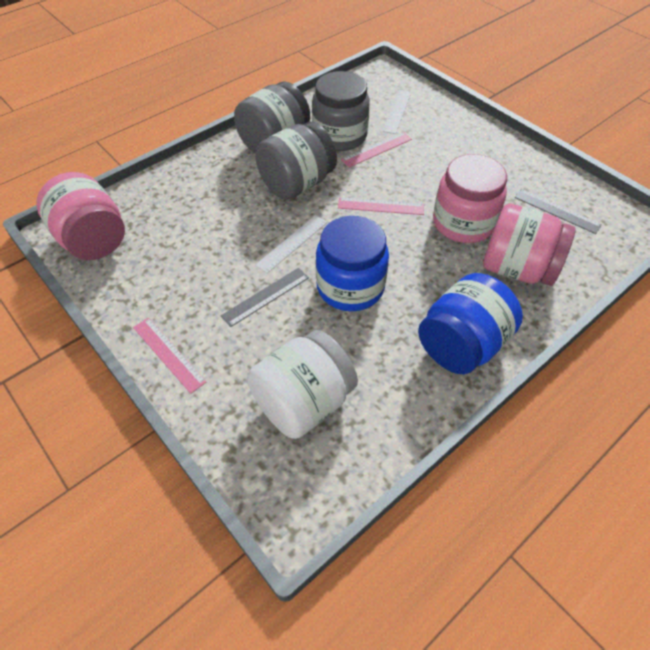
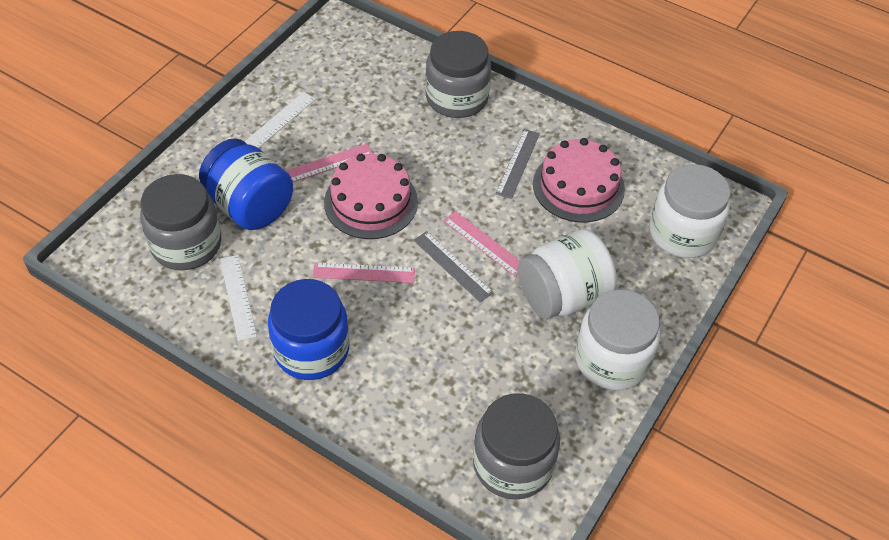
pink cake: 0 -> 2
pink jar: 3 -> 0
white jar: 1 -> 3

